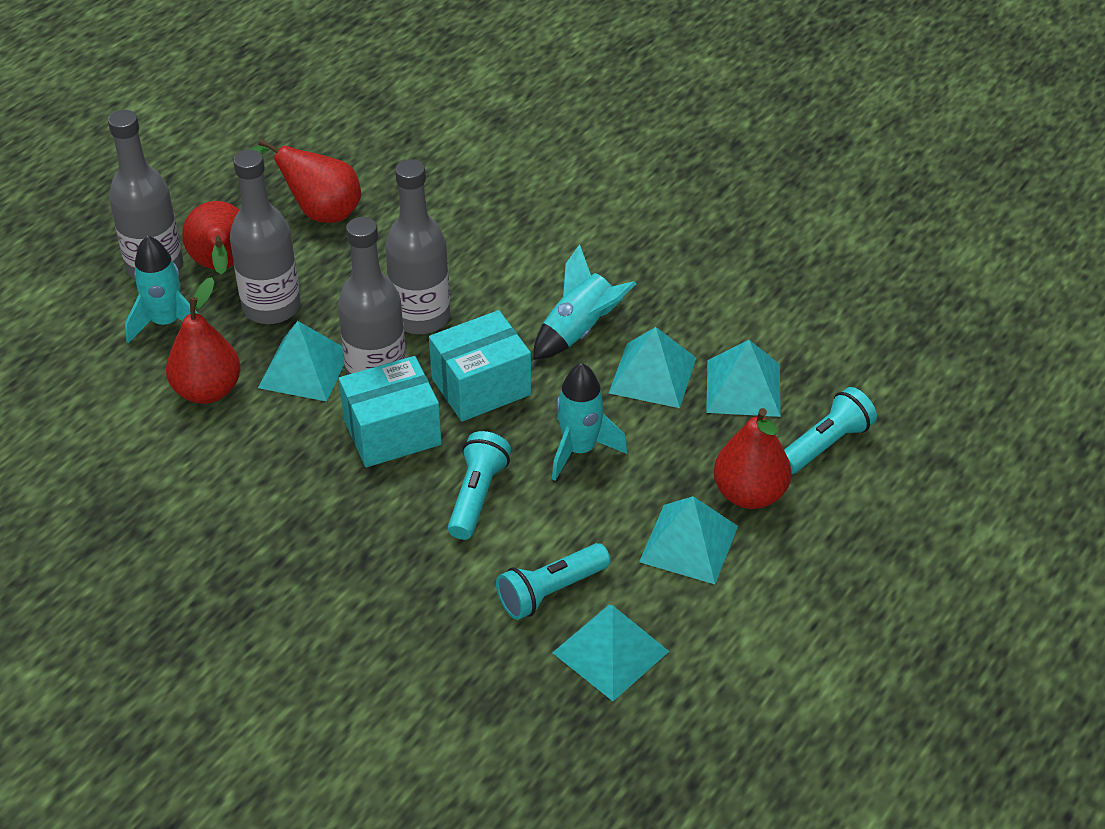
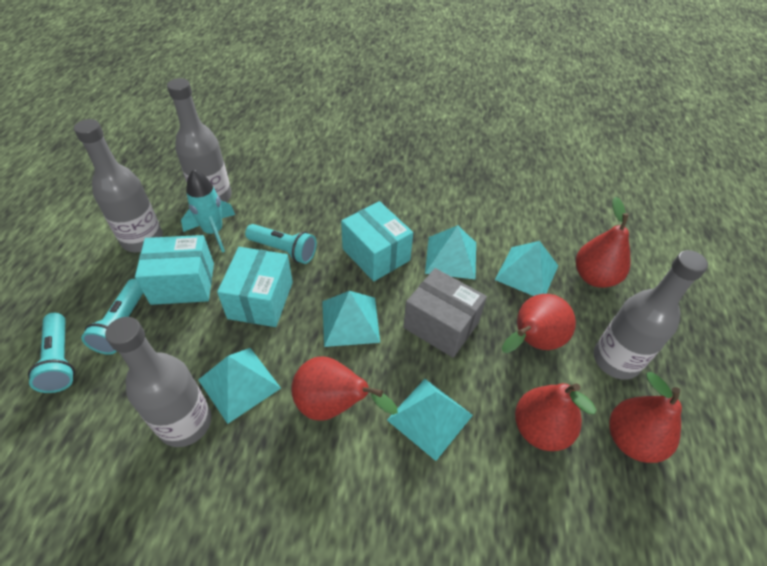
grey box: 0 -> 1
red pear: 4 -> 5
turquoise box: 2 -> 3
turquoise rocket: 3 -> 1

